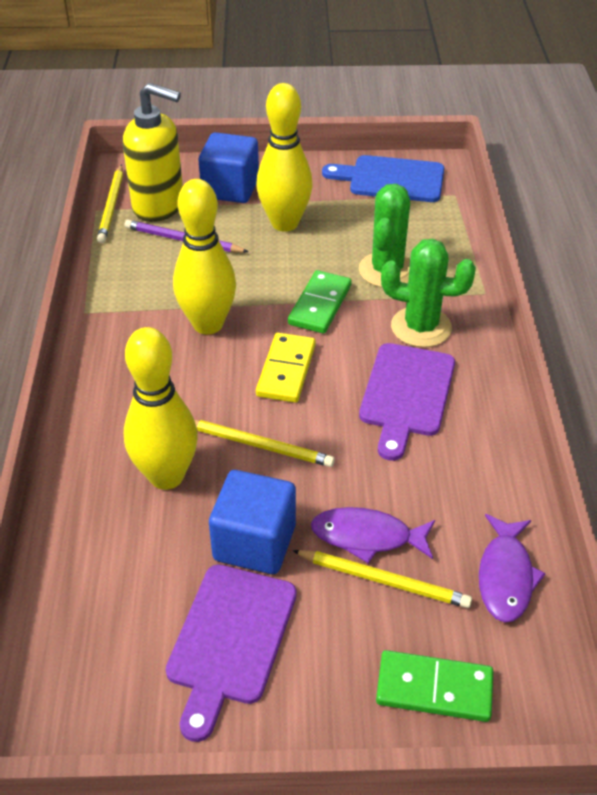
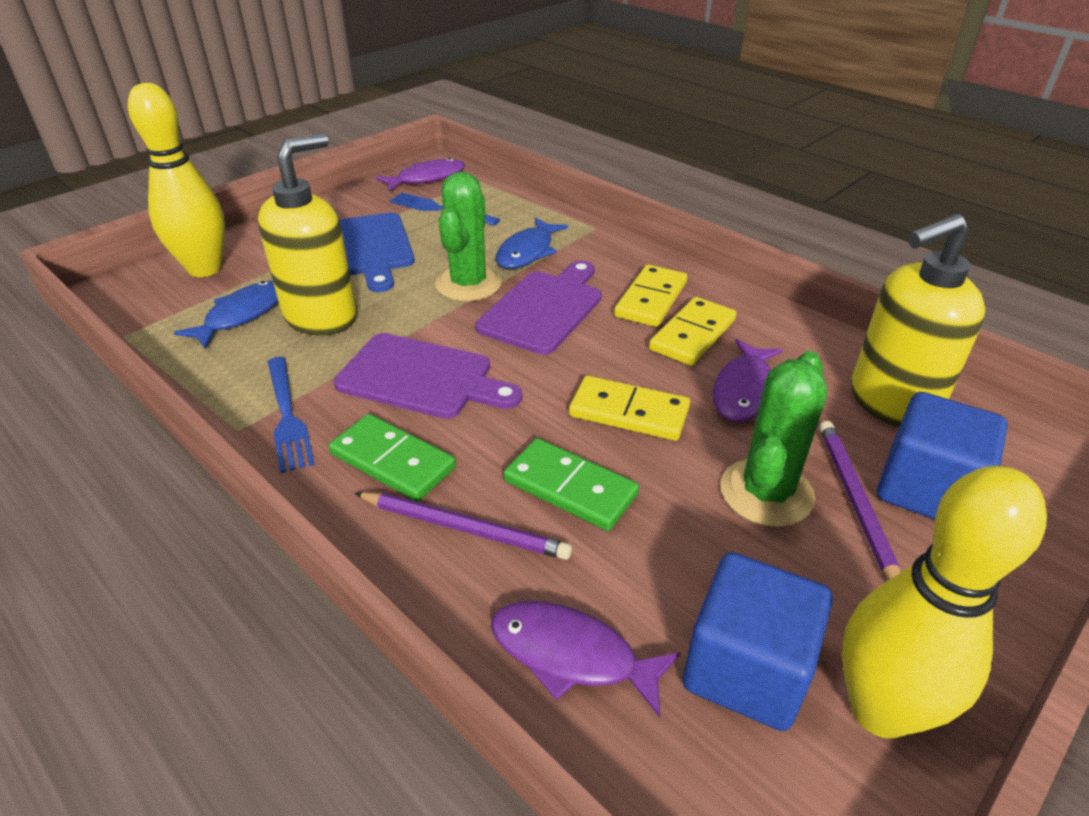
blue fish: 0 -> 2
blue fork: 0 -> 2
purple fish: 2 -> 3
purple pencil: 1 -> 2
yellow bowling pin: 3 -> 2
yellow domino: 1 -> 3
yellow pencil: 3 -> 0
yellow soap dispenser: 1 -> 2

